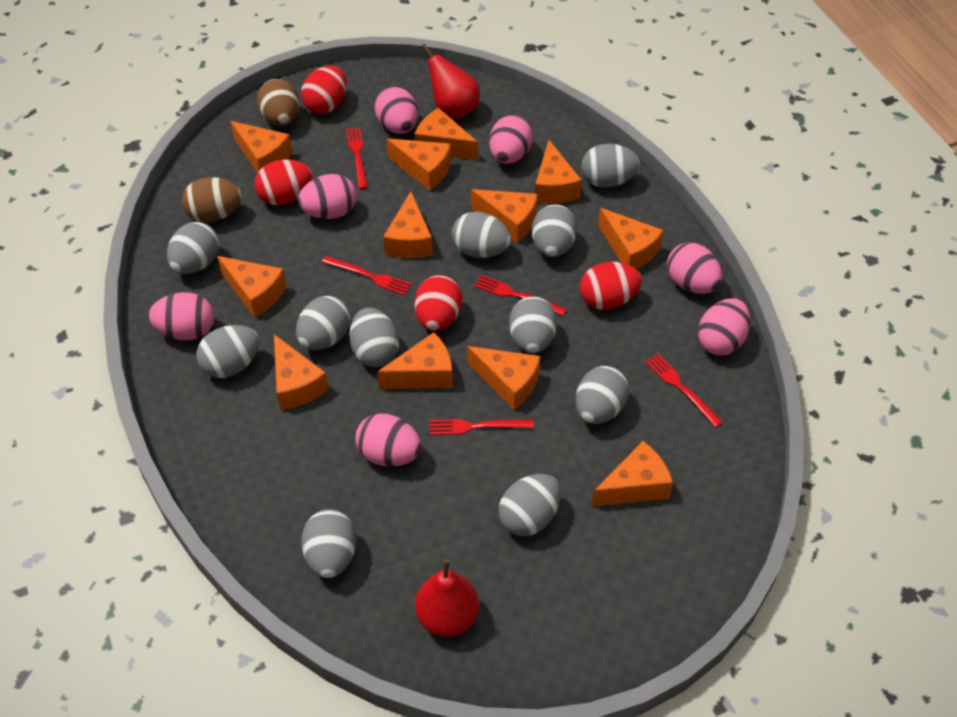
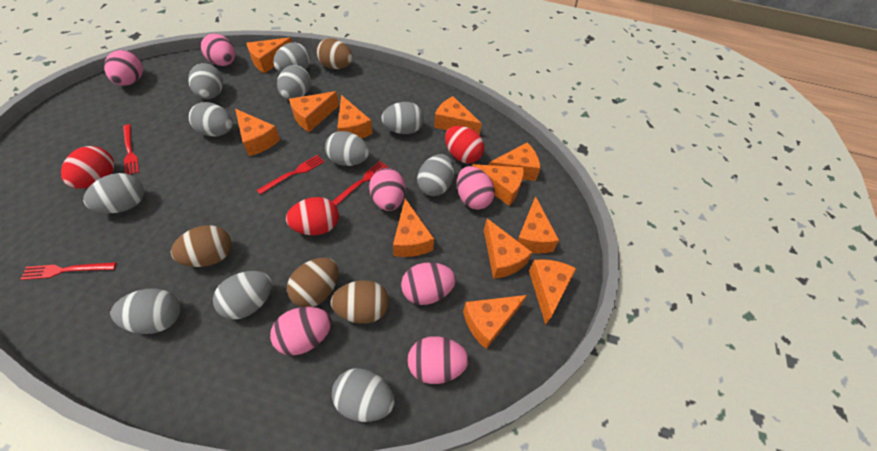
brown egg: 2 -> 4
red egg: 4 -> 3
red fork: 5 -> 4
red pear: 2 -> 0

